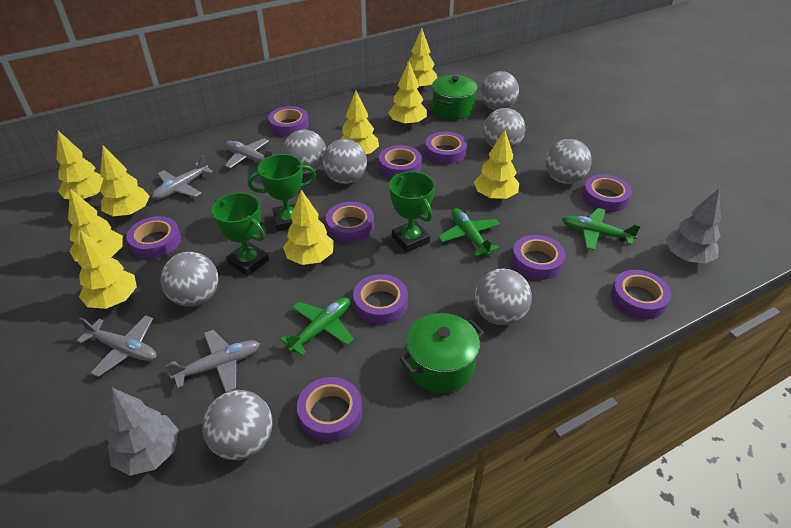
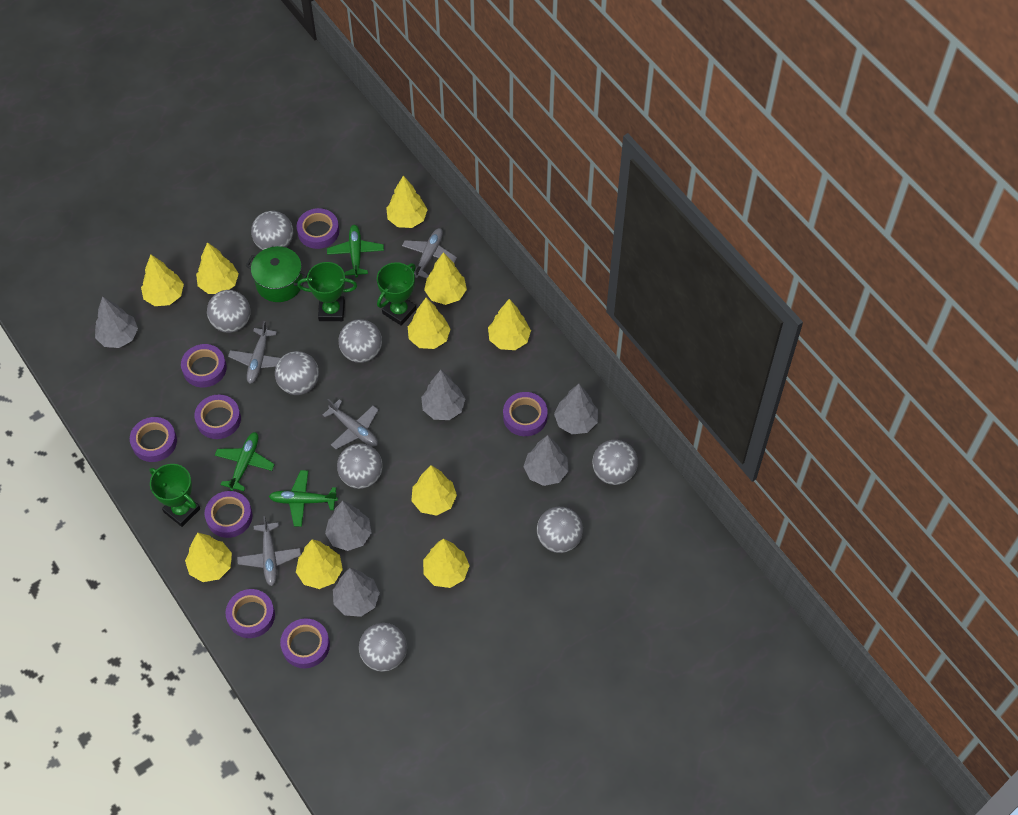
green pot: 2 -> 1
grey tree: 2 -> 6
purple tape: 10 -> 8
yellow tree: 9 -> 10

